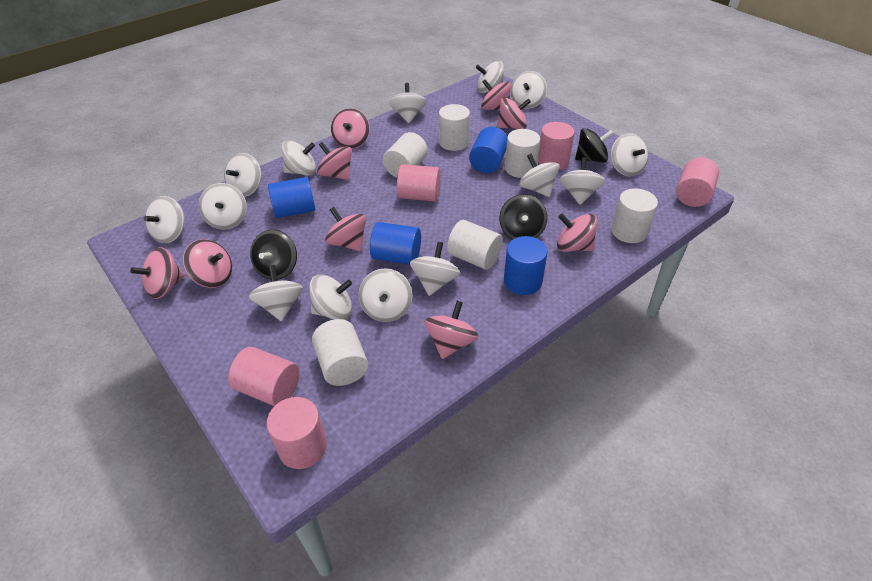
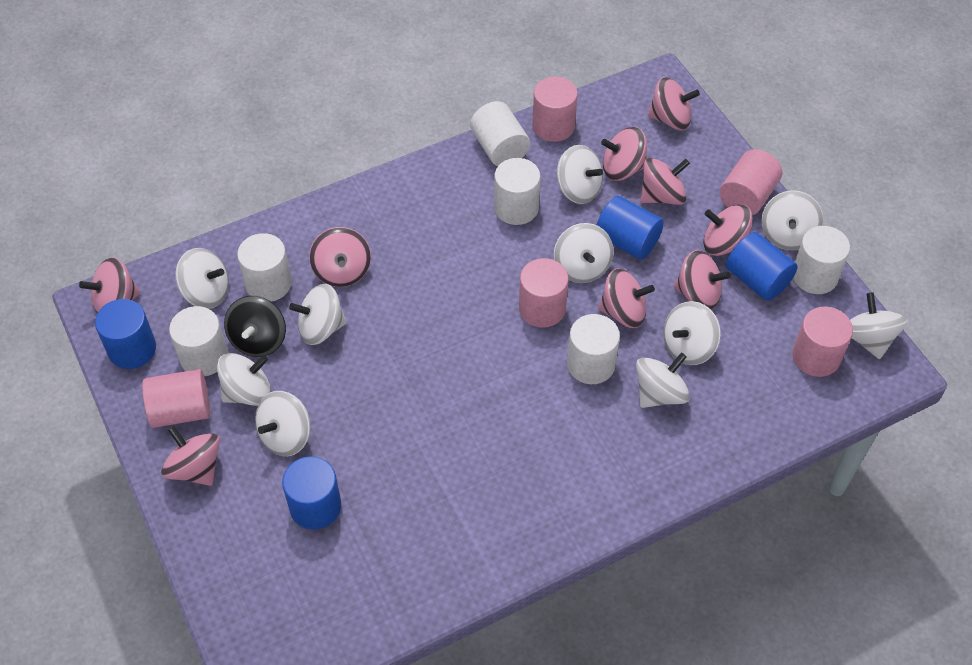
black spinning top: 3 -> 1
white spinning top: 14 -> 10

